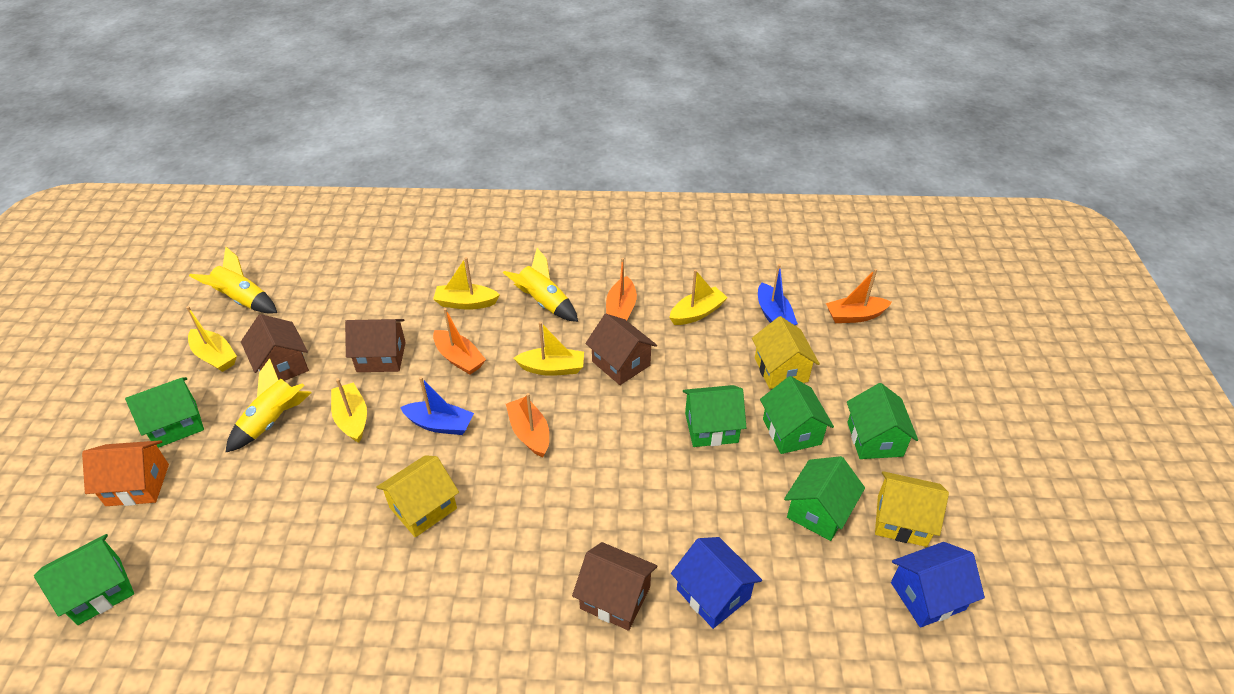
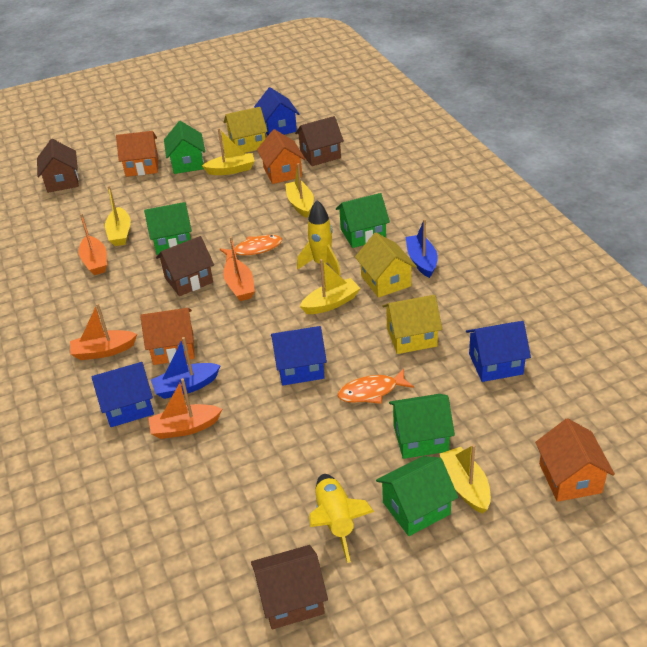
blue house: 2 -> 4
green house: 6 -> 5
orange fish: 0 -> 2
orange house: 1 -> 4
yellow rocket: 3 -> 2

